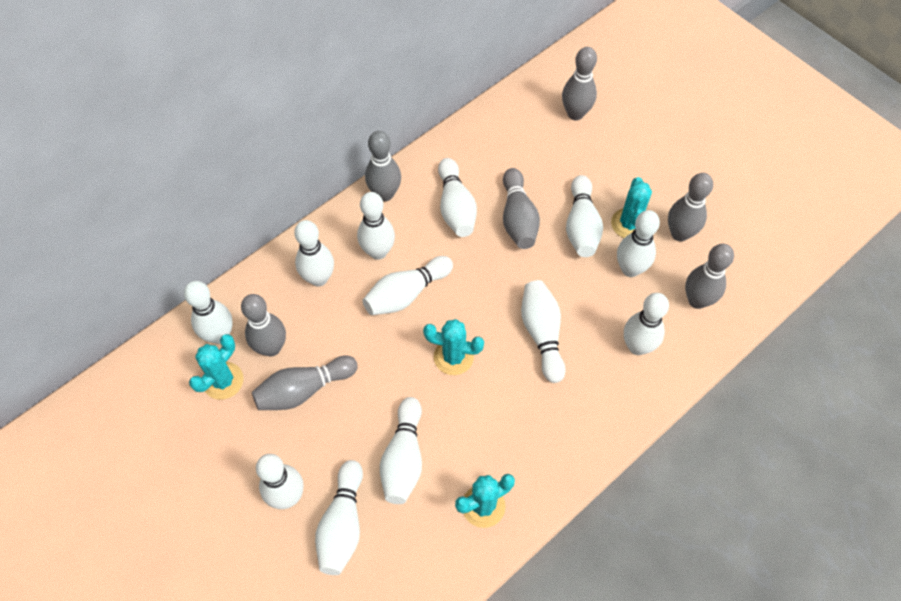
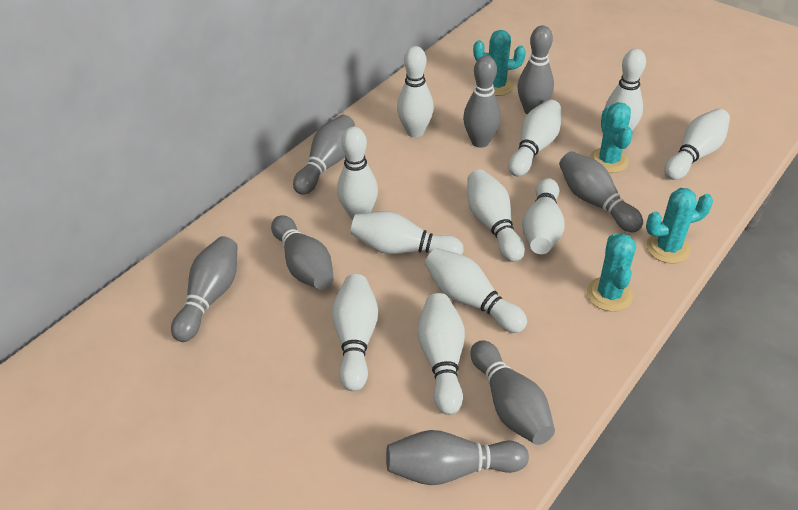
grey bowling pin: 7 -> 8
white bowling pin: 12 -> 11

